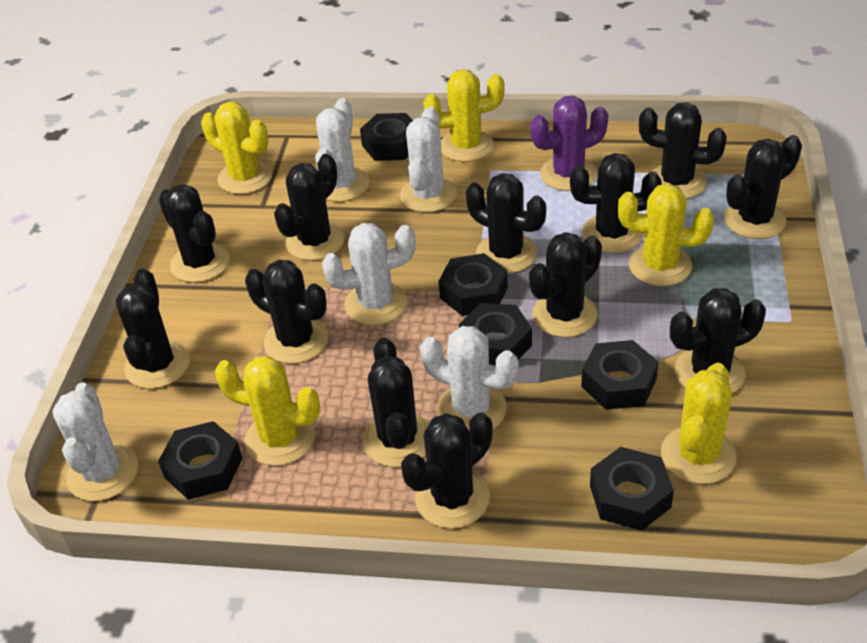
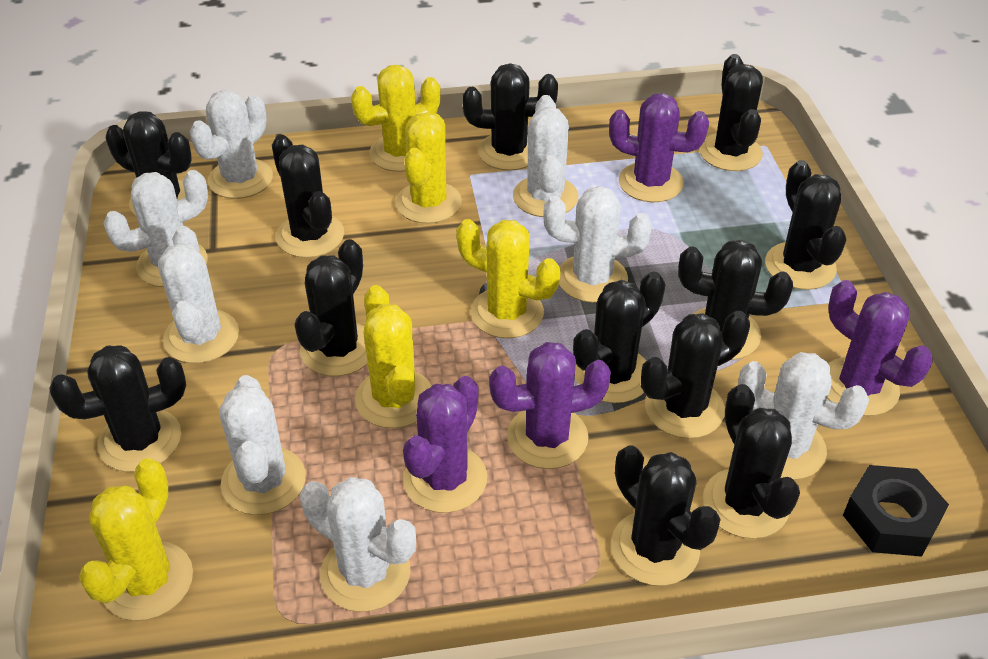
black nut: 6 -> 1
purple cactus: 1 -> 4
white cactus: 5 -> 8

